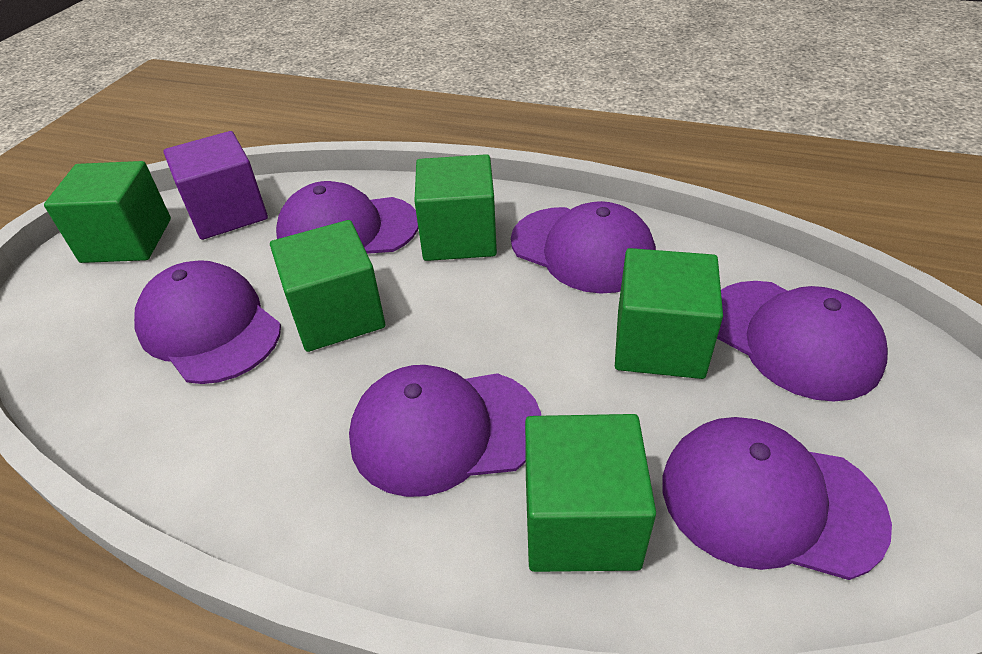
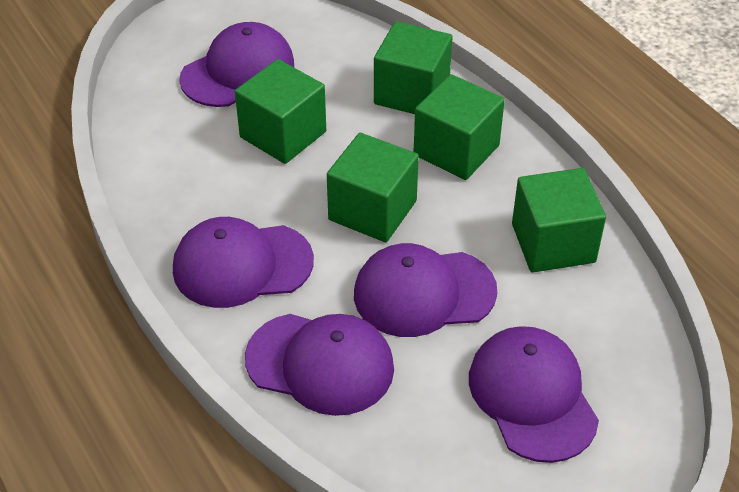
purple cap: 6 -> 5
purple cube: 1 -> 0

